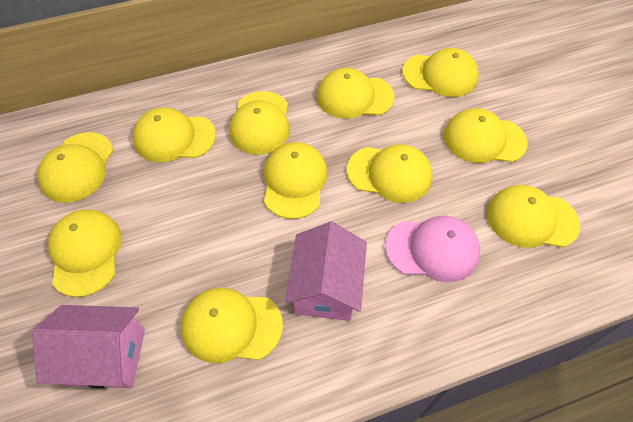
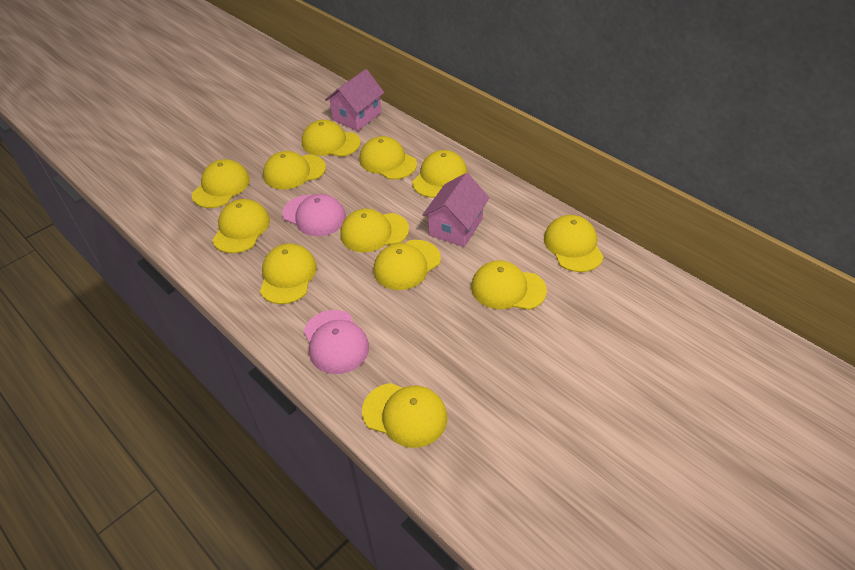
pink cap: 1 -> 2
yellow cap: 11 -> 12

